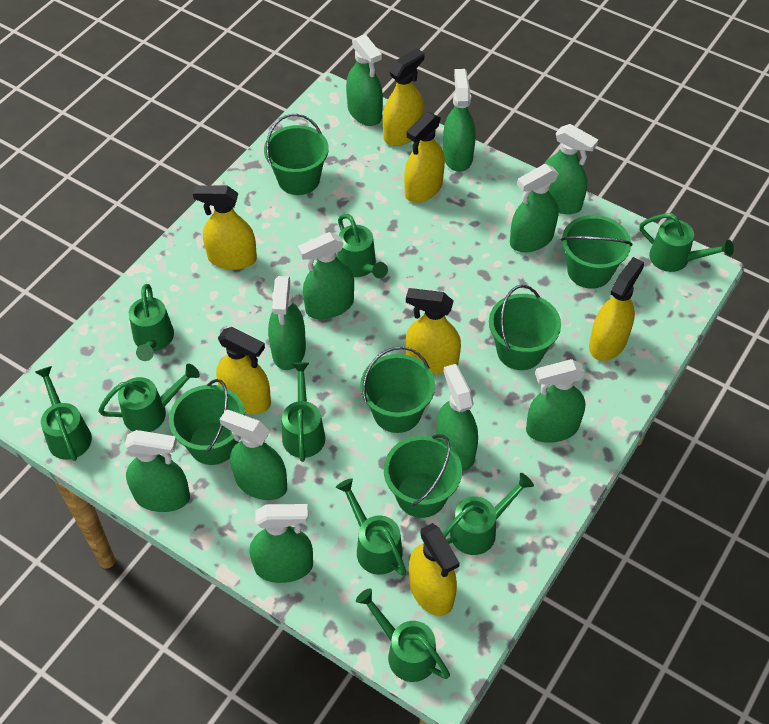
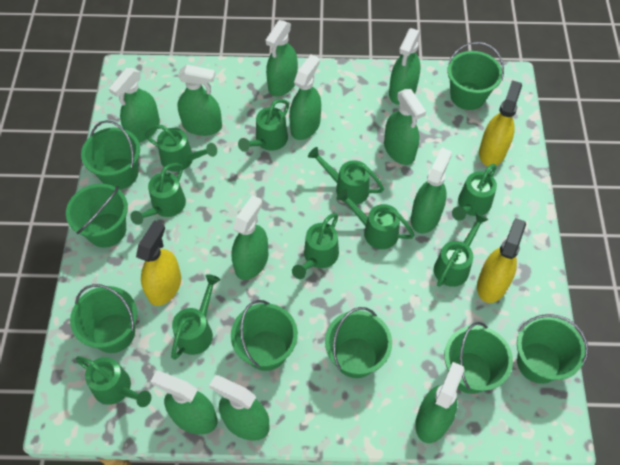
green bucket: 6 -> 8
green watering can: 9 -> 10
yellow spray bottle: 7 -> 3

